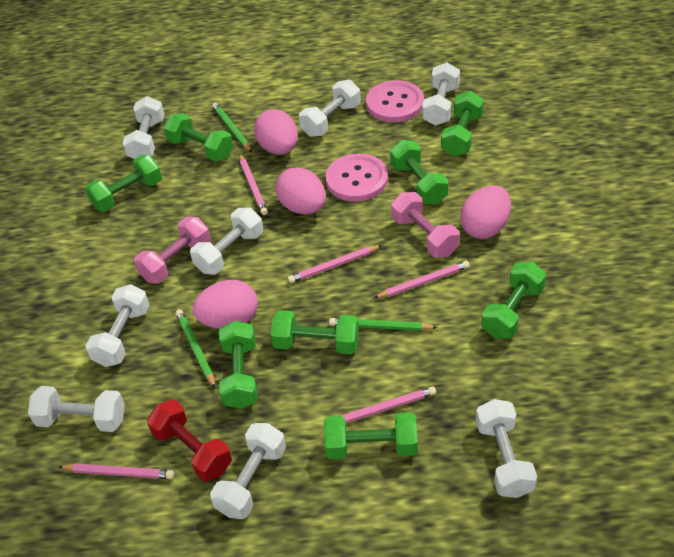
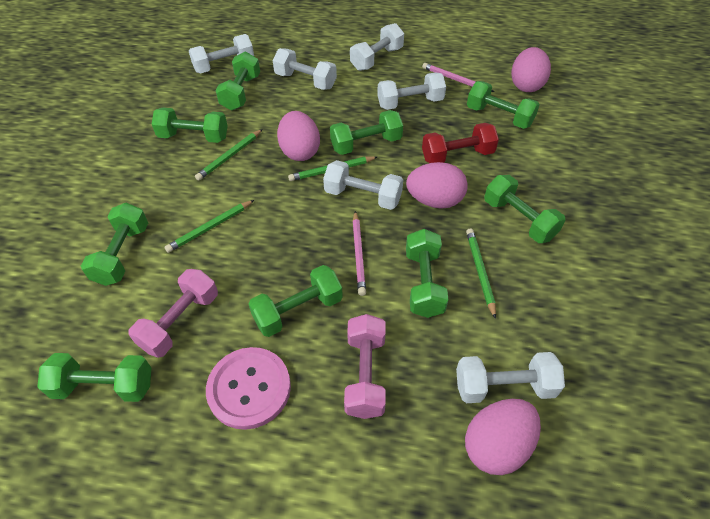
green dumbbell: 8 -> 9
green pencil: 3 -> 4
pink button: 2 -> 1
pink pencil: 5 -> 2
white dumbbell: 8 -> 6

